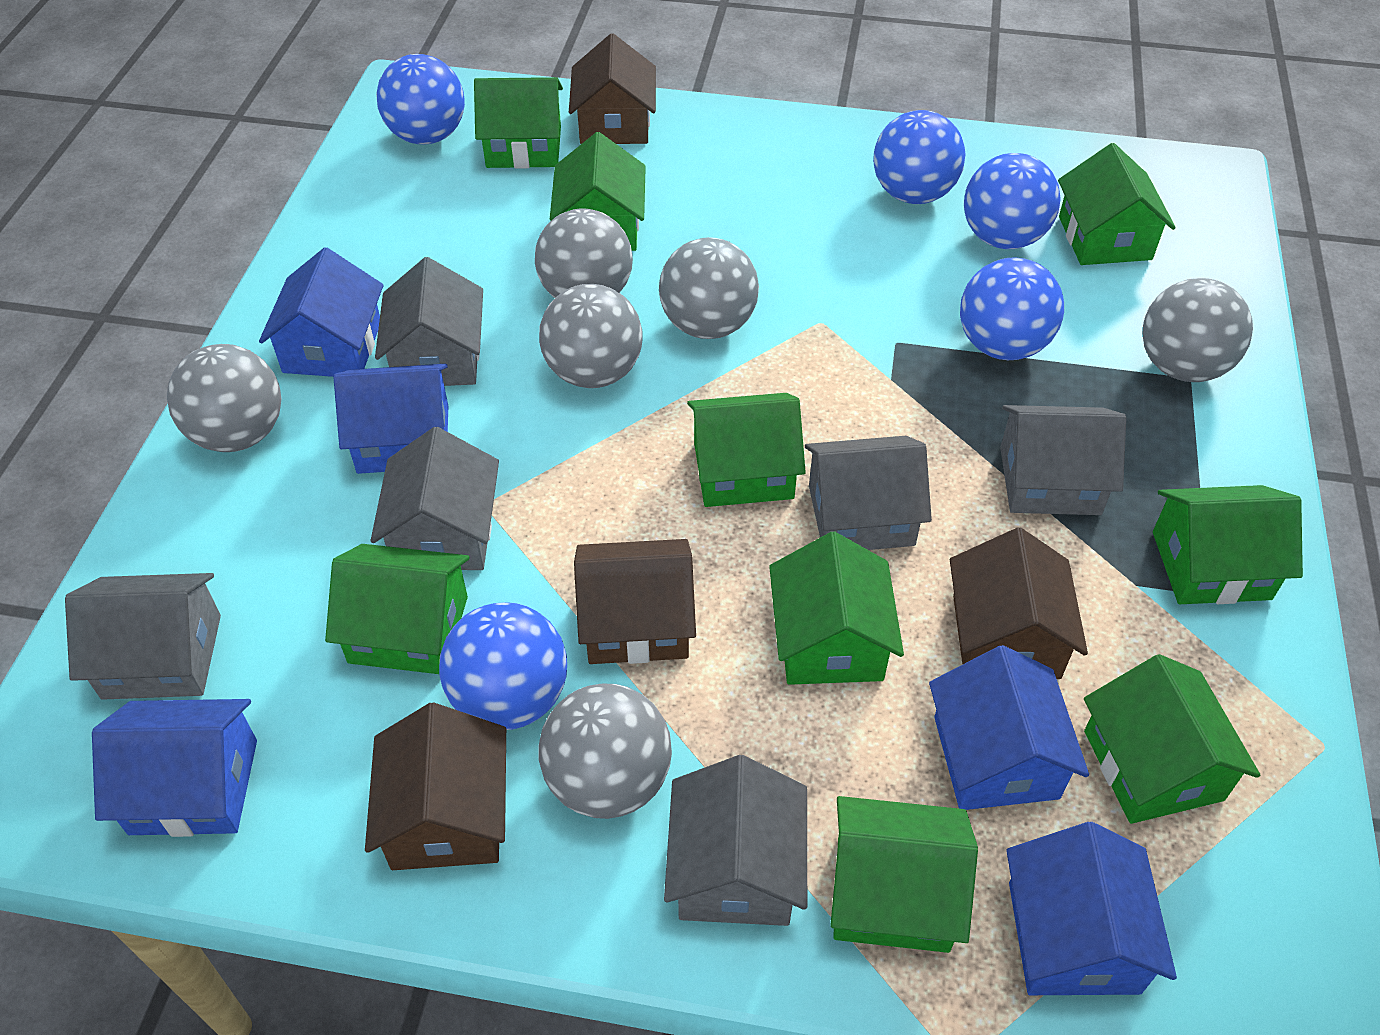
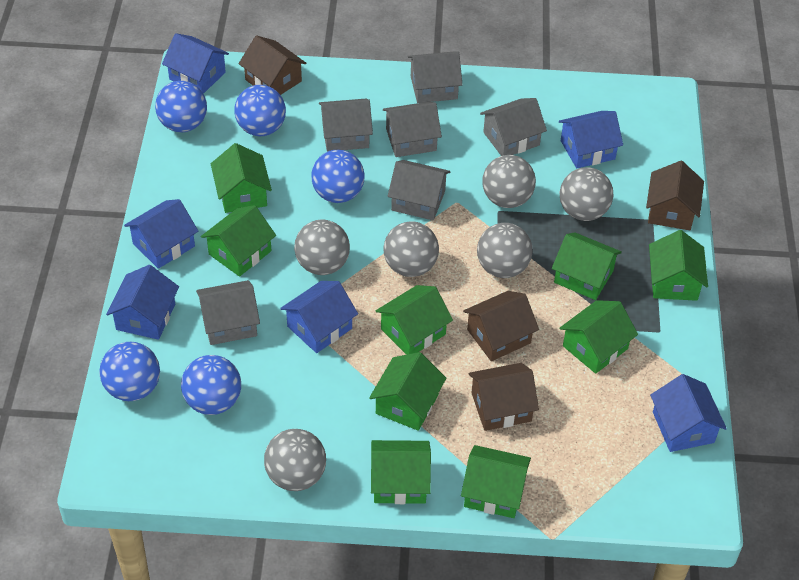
blue house: 5 -> 6

